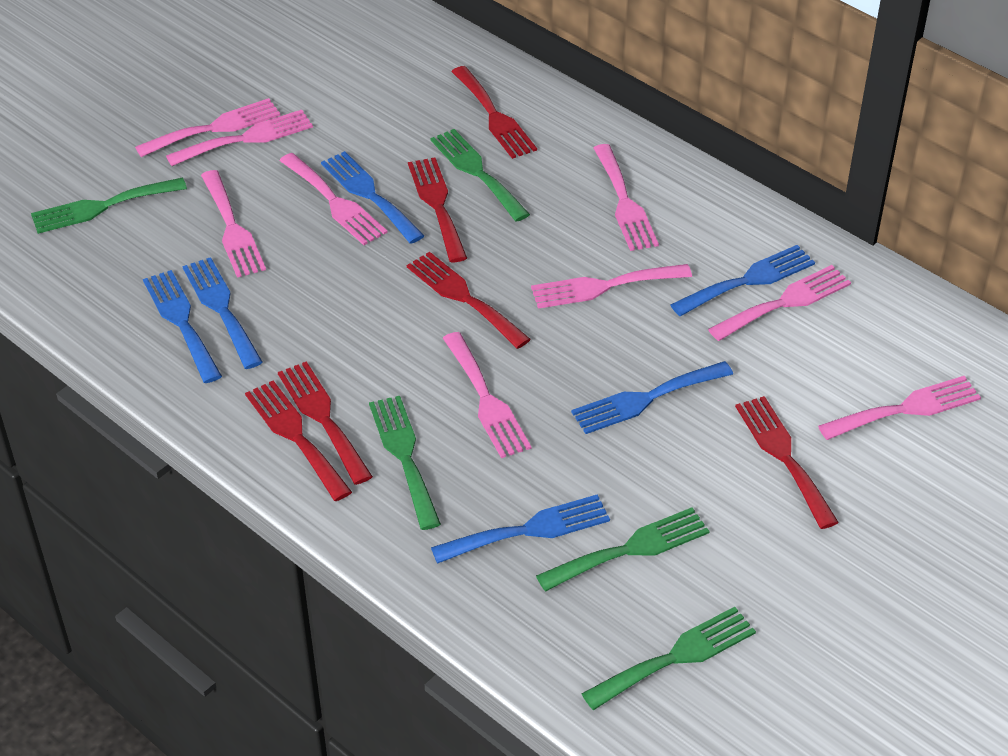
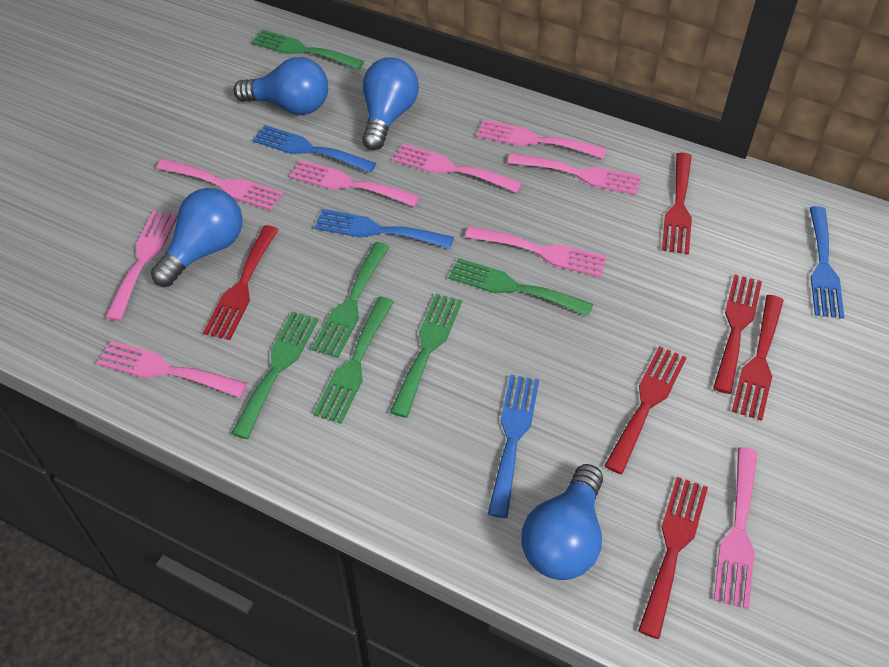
blue fork: 6 -> 4
blue light bulb: 0 -> 4
green fork: 5 -> 6

